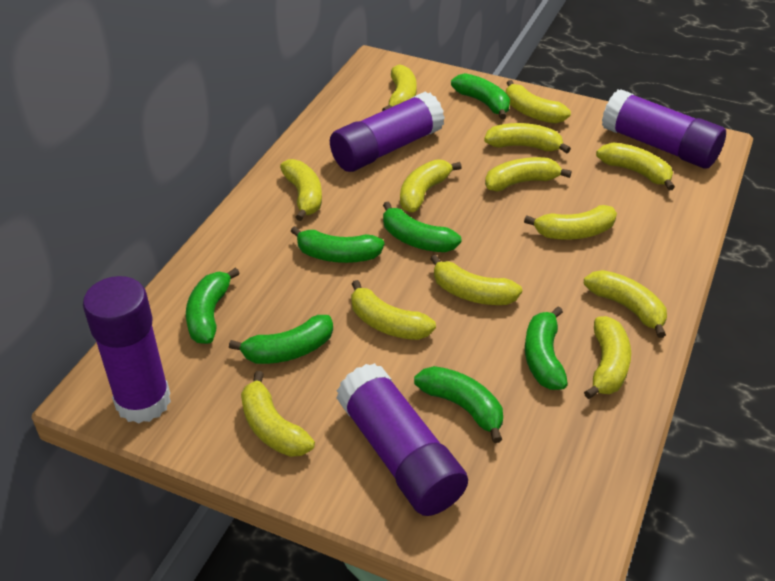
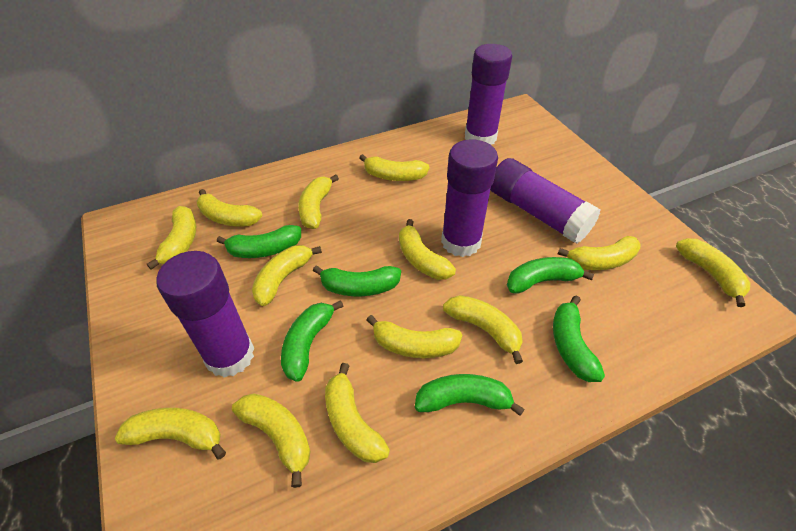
green banana: 7 -> 6

